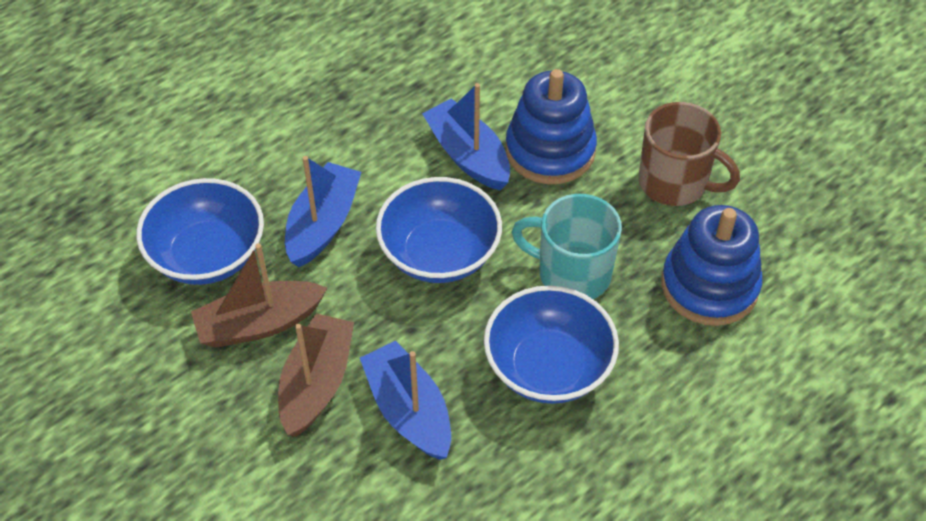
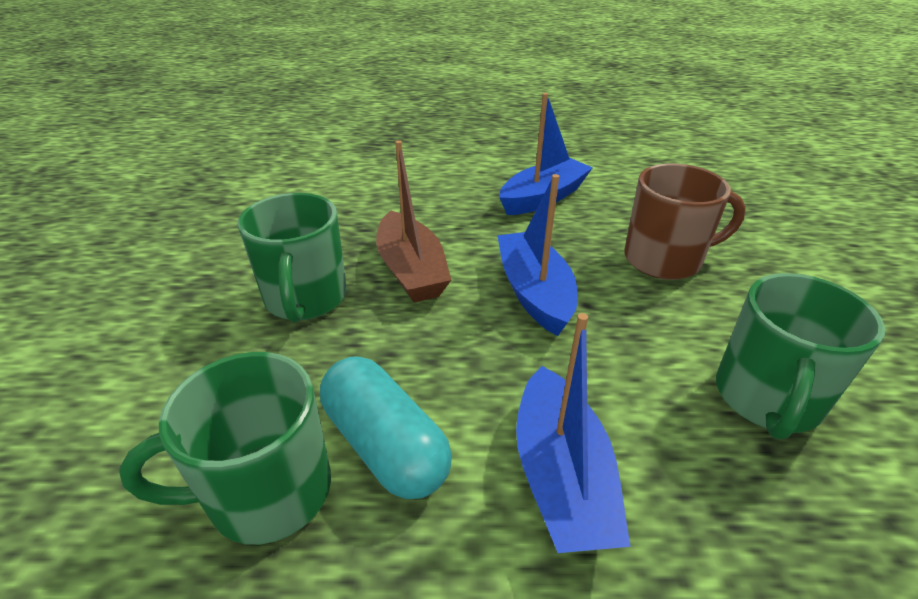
blue bowl: 3 -> 0
blue stacking toy: 2 -> 0
brown boat: 2 -> 1
green mug: 0 -> 3
turquoise capsule: 0 -> 1
turquoise mug: 1 -> 0

